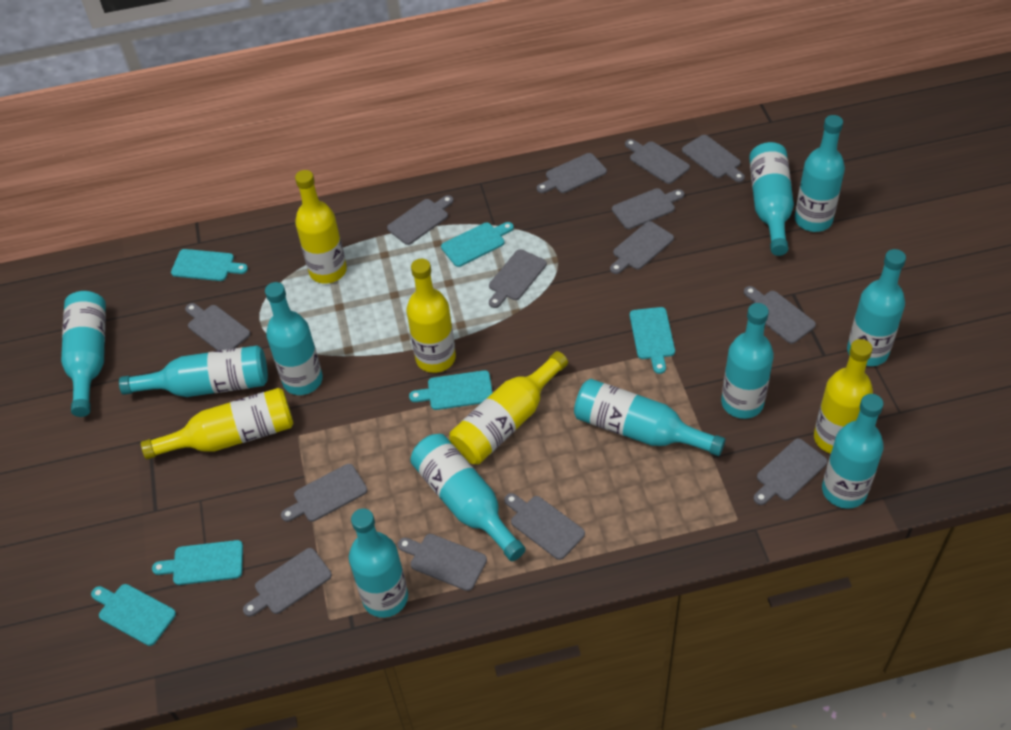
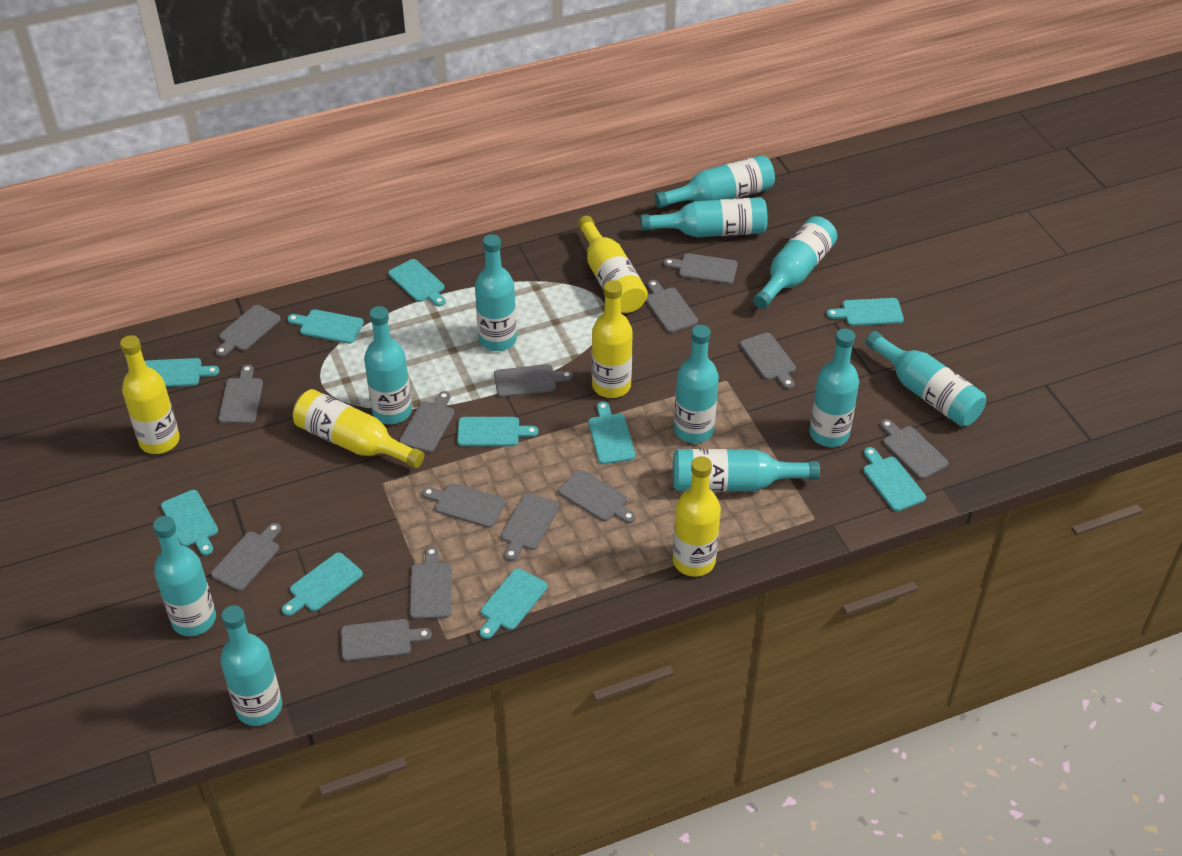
turquoise cutting board: 6 -> 10

